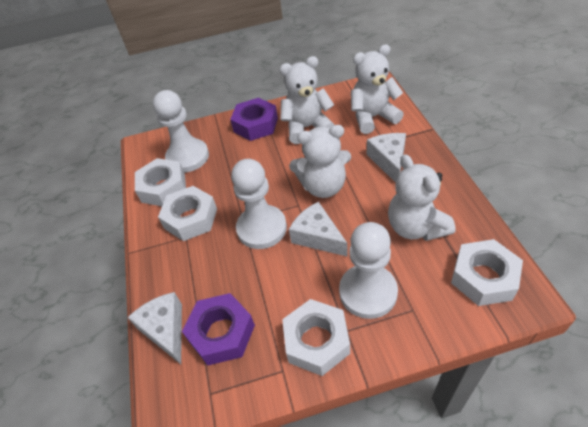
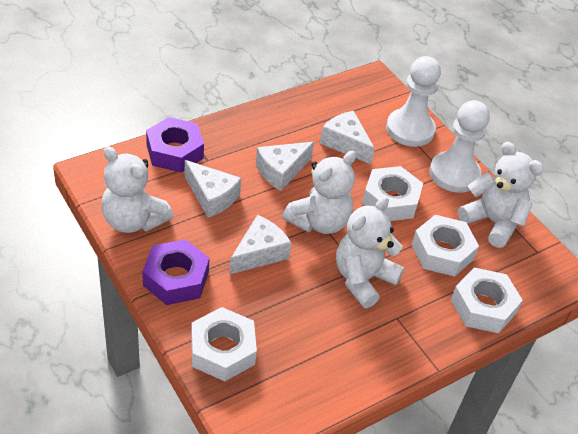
white cheese: 3 -> 4
white pawn: 3 -> 2

